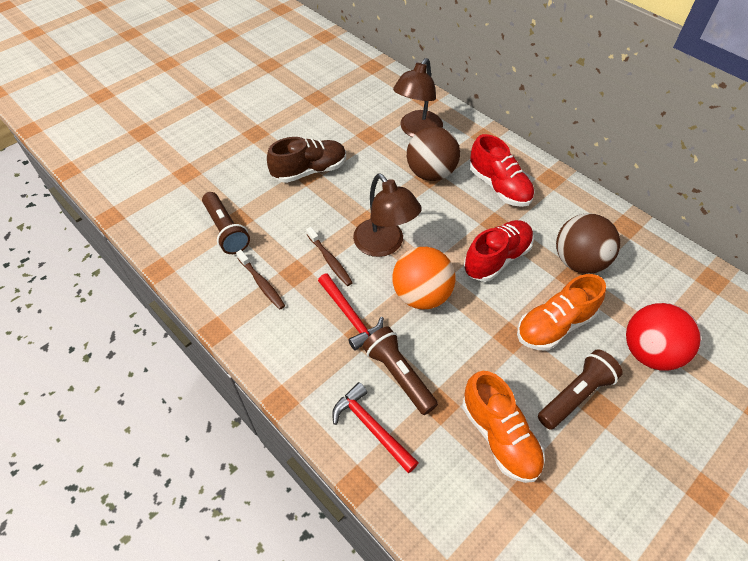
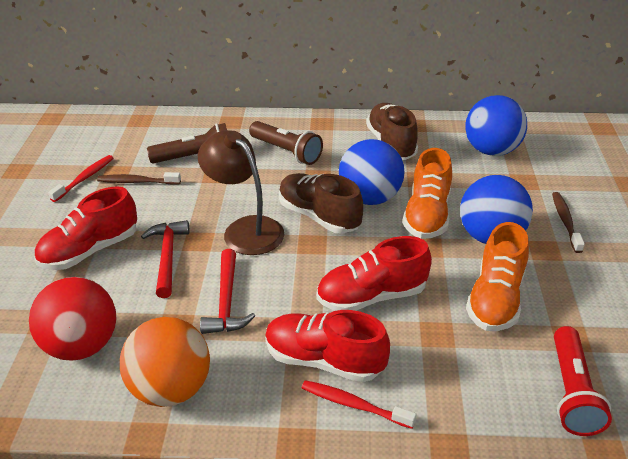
blue ball: 0 -> 3
brown ball: 2 -> 0
brown flashlight: 3 -> 2
brown lamp: 2 -> 1
brown shoe: 1 -> 2
red flashlight: 0 -> 1
red shoe: 2 -> 3
red toothbrush: 0 -> 2

